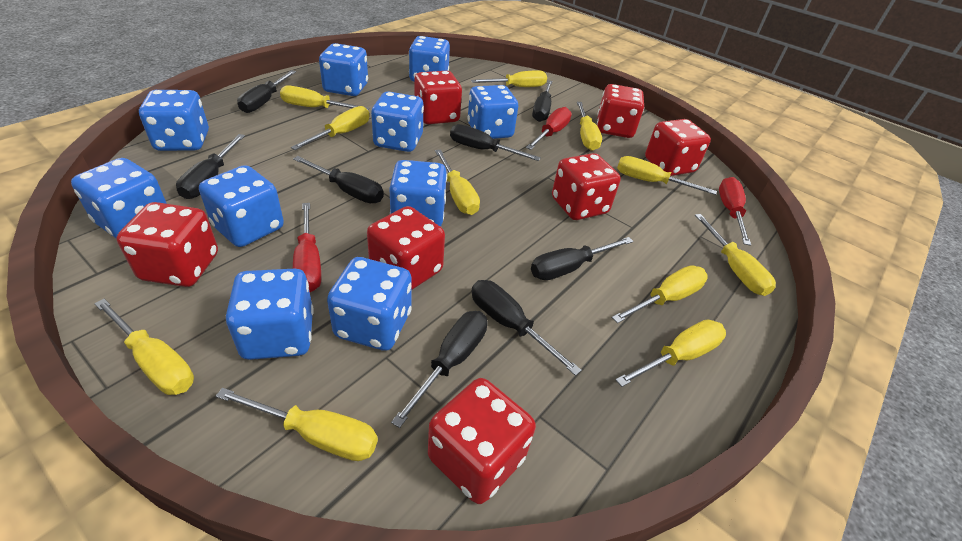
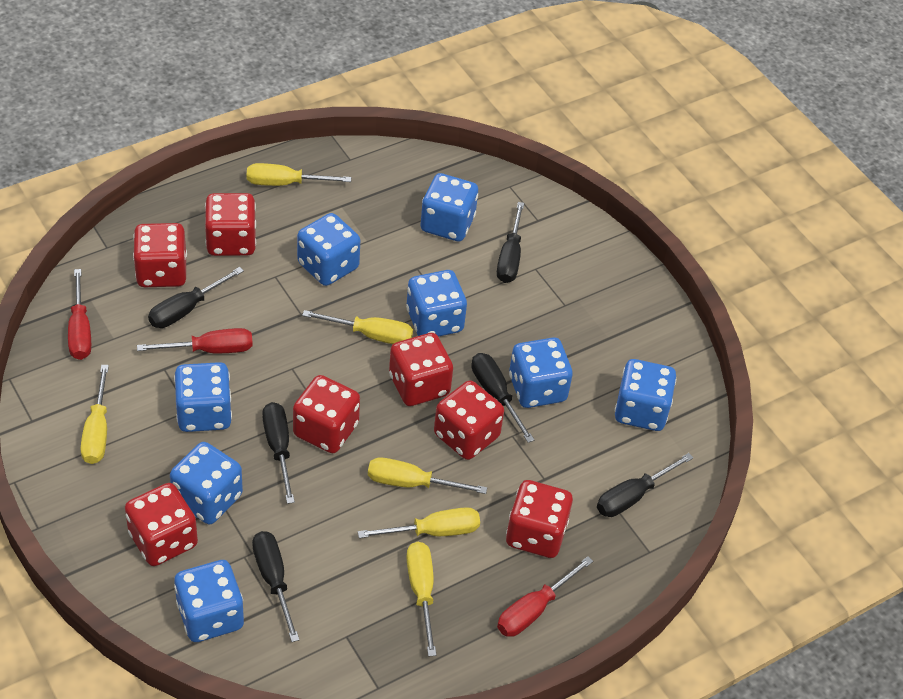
black screwdriver: 8 -> 6
blue dice: 10 -> 8
yellow screwdriver: 11 -> 6

